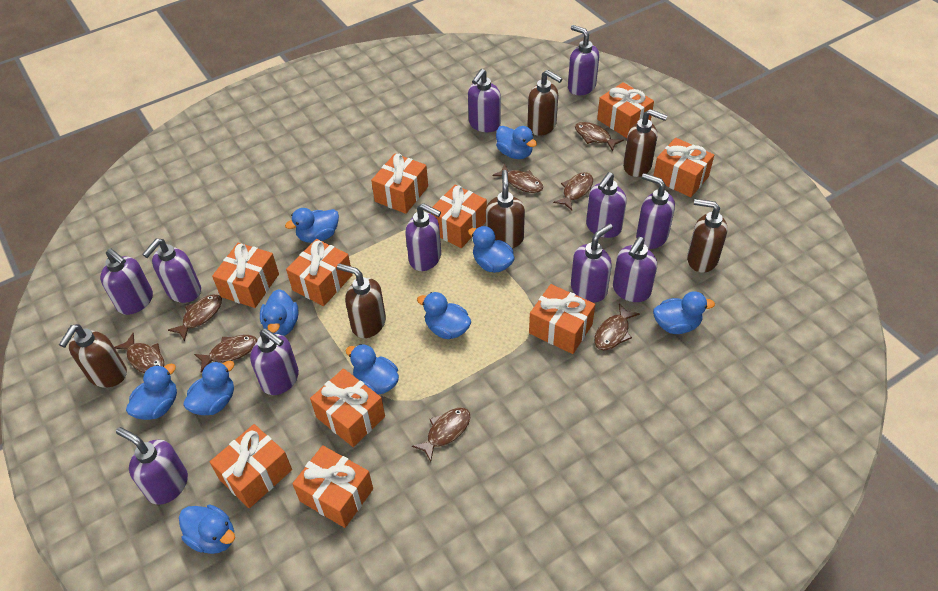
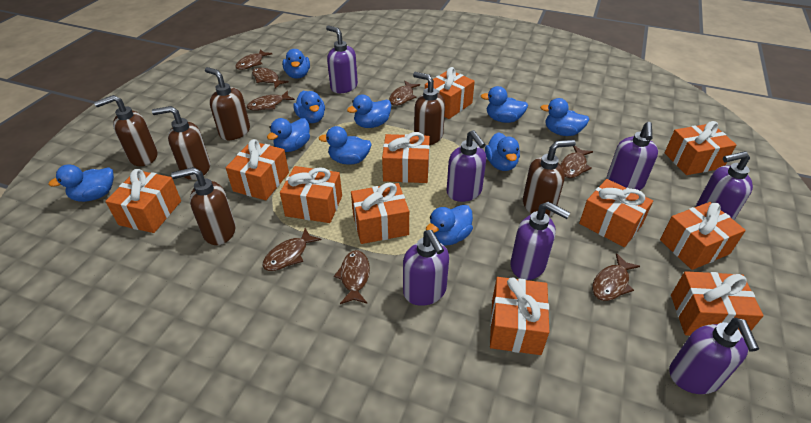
orange gift: 10 -> 11
purple soap dispenser: 11 -> 7

